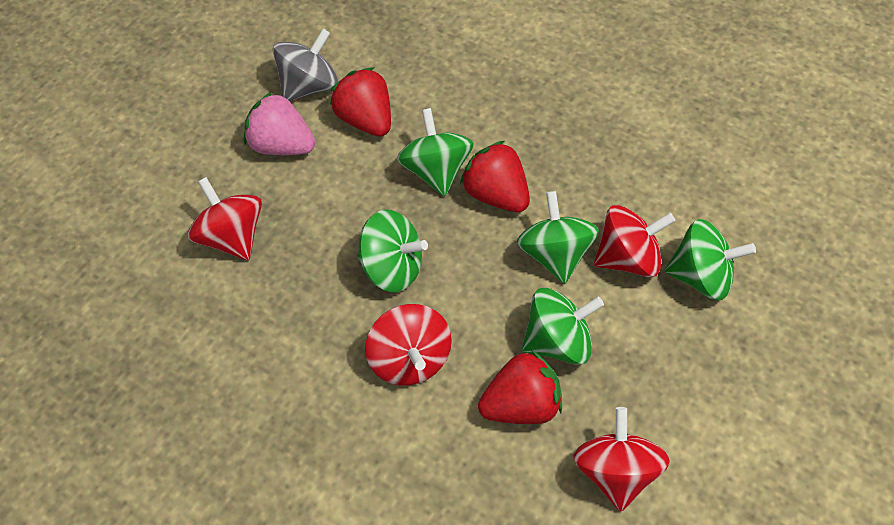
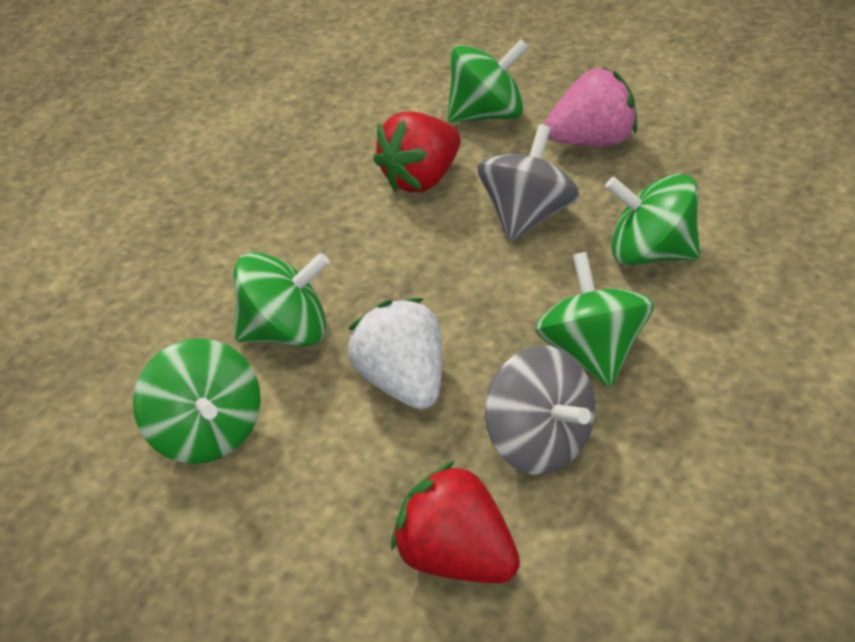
grey spinning top: 1 -> 2
red spinning top: 4 -> 0
red strawberry: 3 -> 2
white strawberry: 0 -> 1

